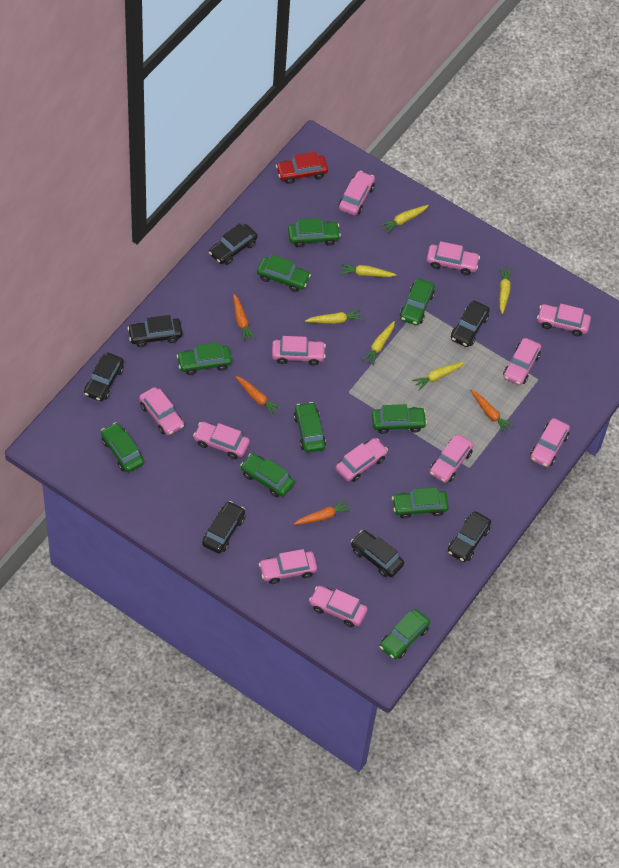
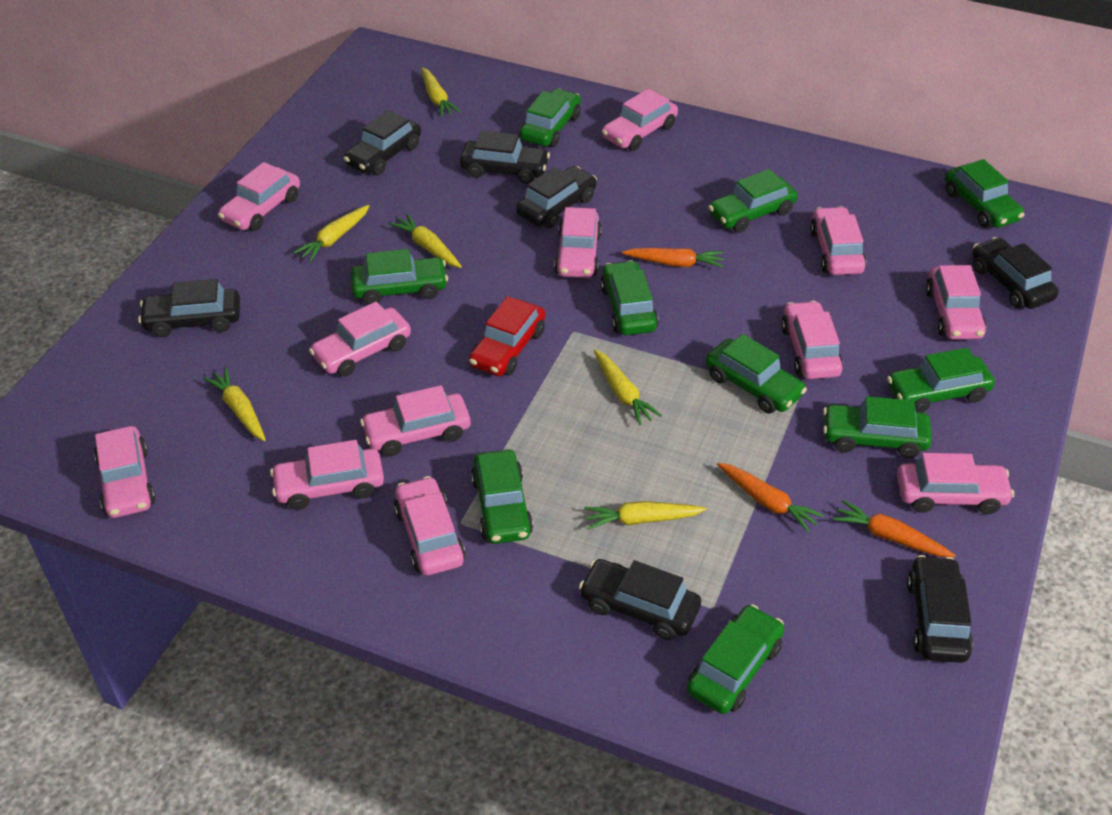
orange carrot: 4 -> 3

